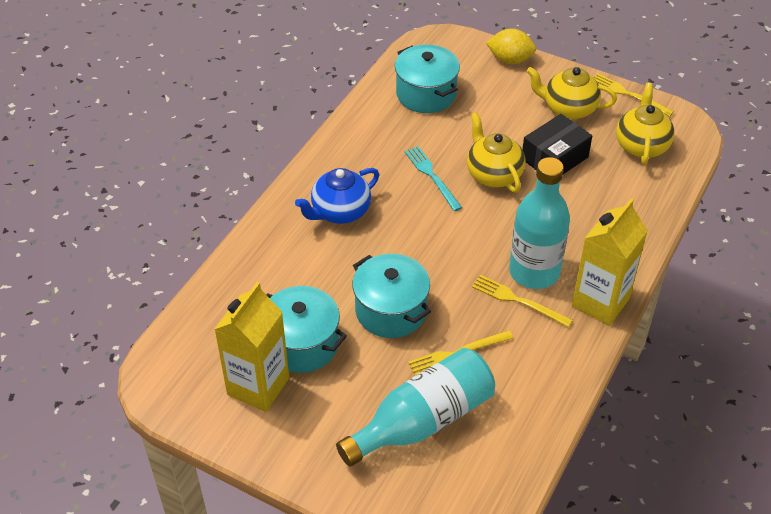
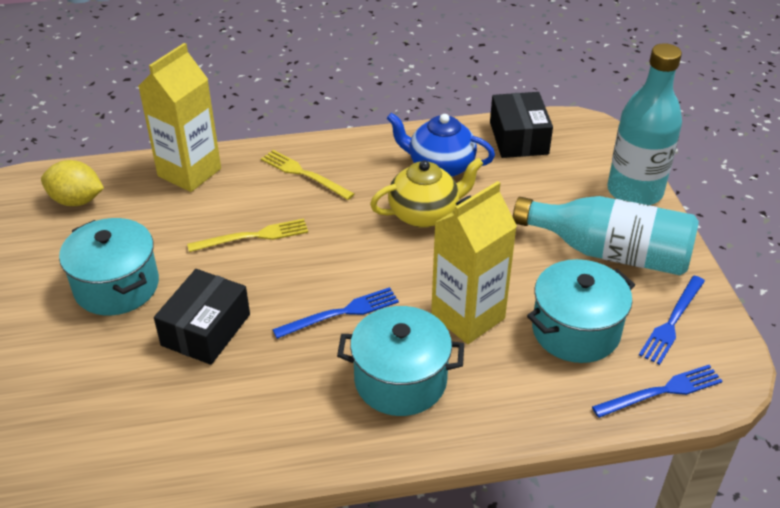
black box: 1 -> 2
blue fork: 0 -> 3
turquoise fork: 1 -> 0
yellow fork: 3 -> 2
yellow teapot: 3 -> 1

